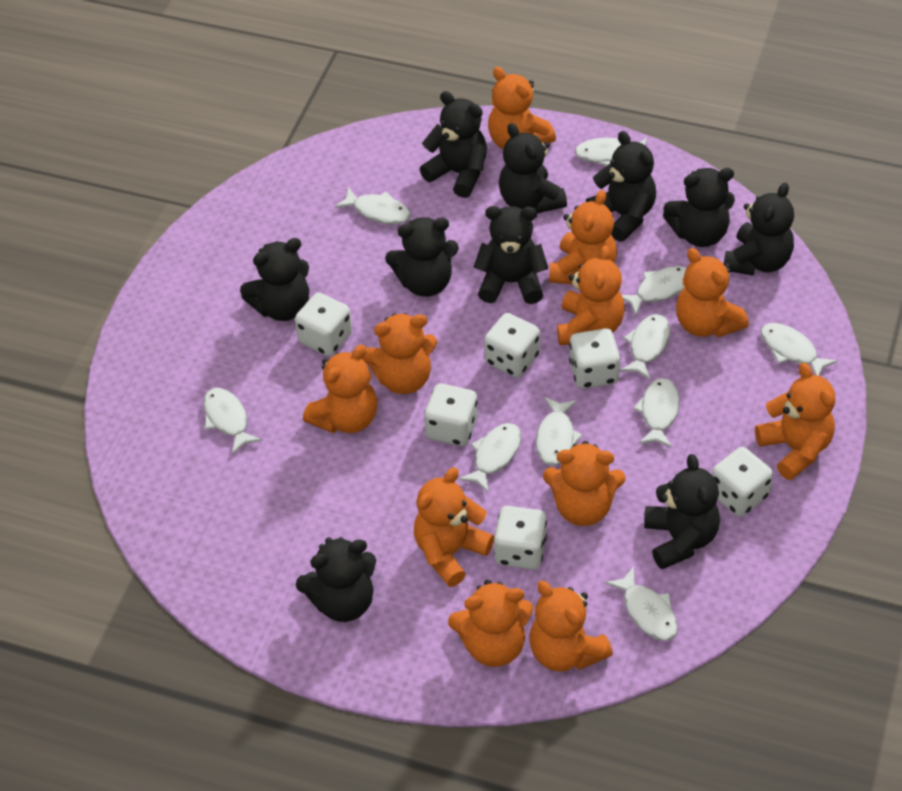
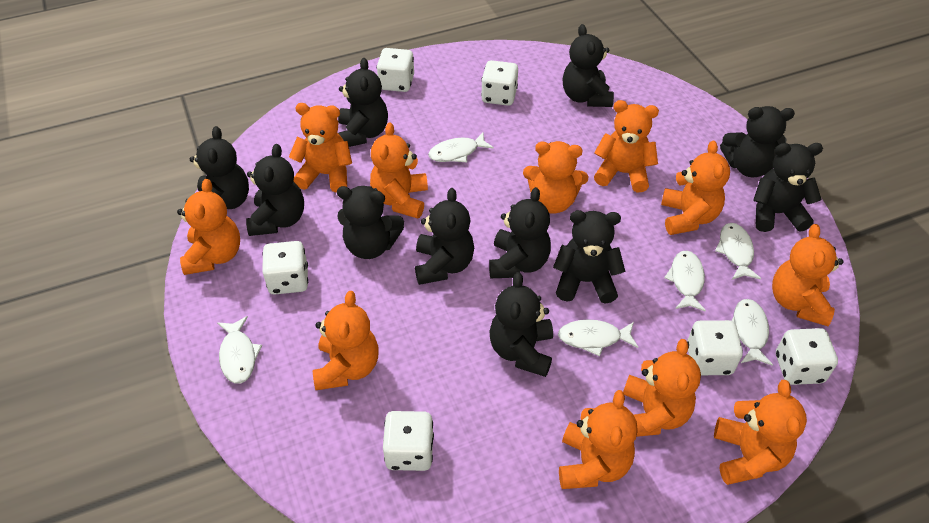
black teddy bear: 10 -> 11
white fish: 10 -> 6

